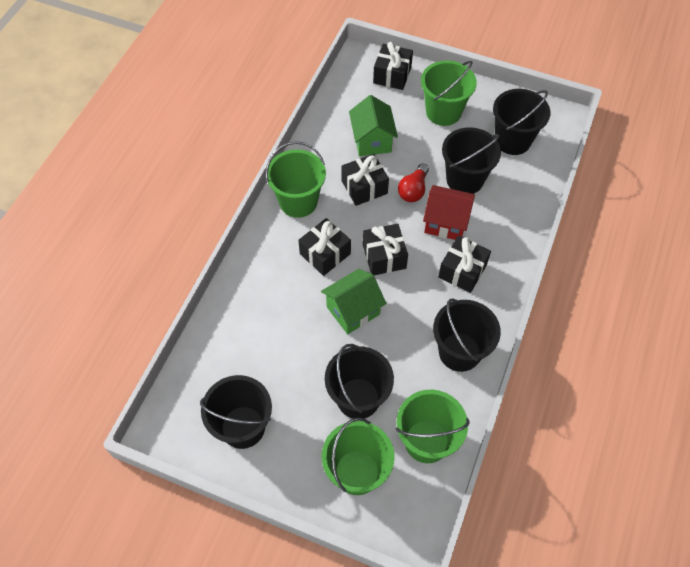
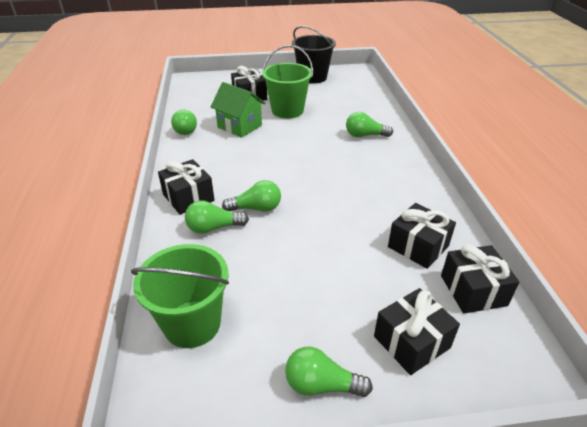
black bucket: 5 -> 1
green bucket: 4 -> 2
green house: 2 -> 1
green light bulb: 0 -> 5
red house: 1 -> 0
red light bulb: 1 -> 0

